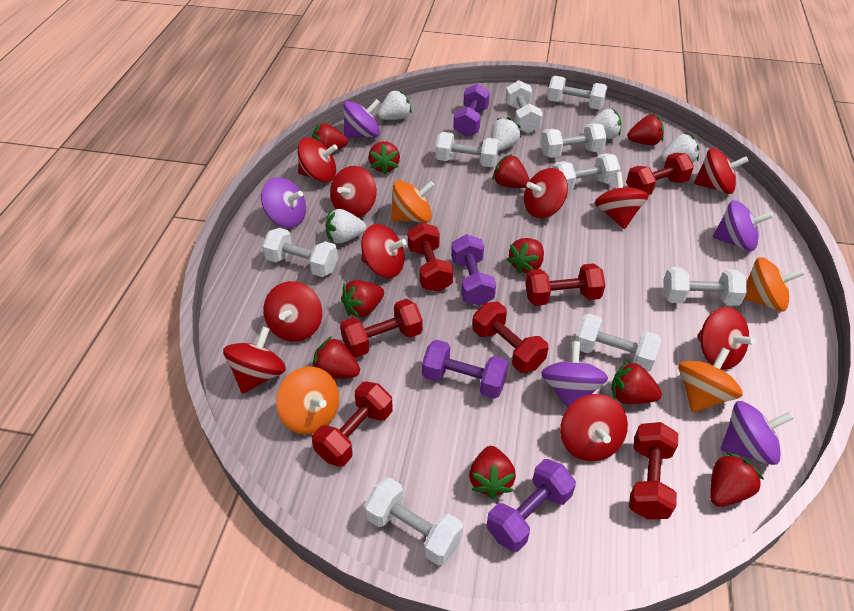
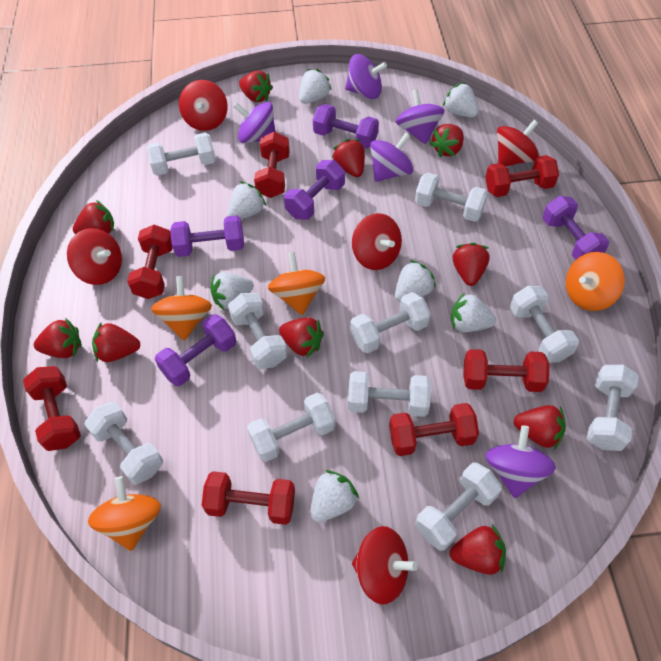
purple dumbbell: 4 -> 5
red spinning top: 10 -> 5
white dumbbell: 9 -> 10
white strawberry: 5 -> 7

